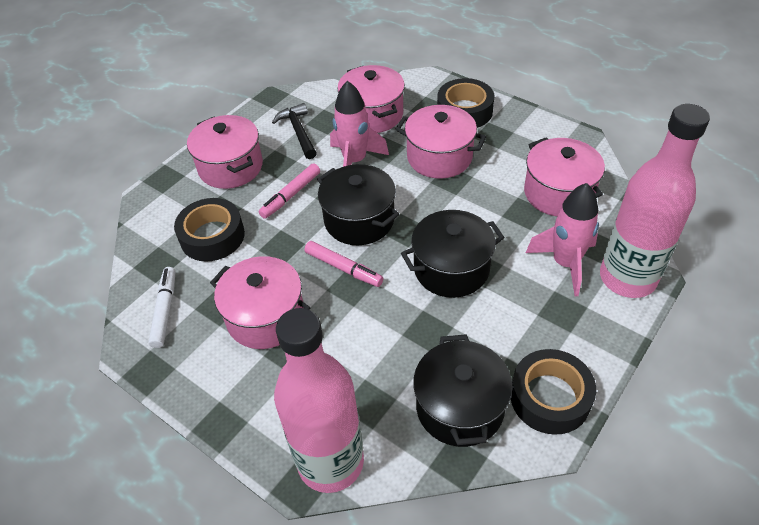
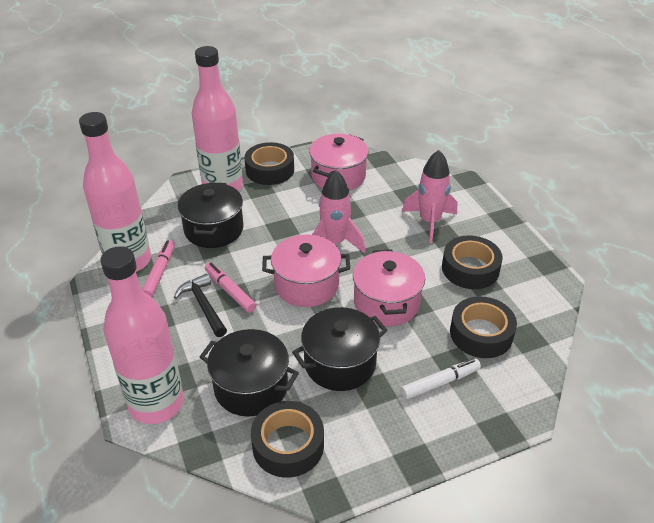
black tape: 3 -> 4
pink bottle: 2 -> 3
pink pot: 5 -> 3

